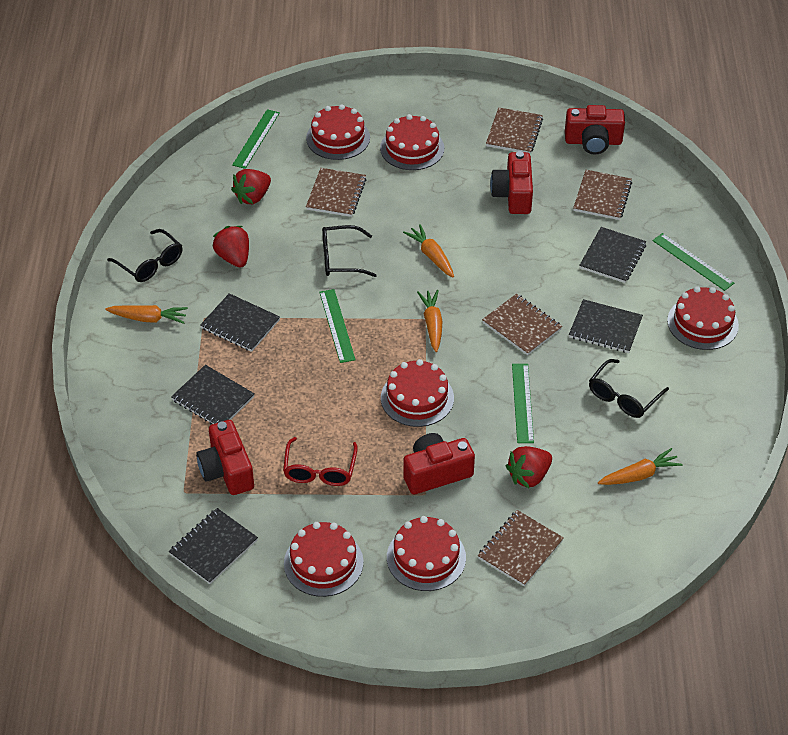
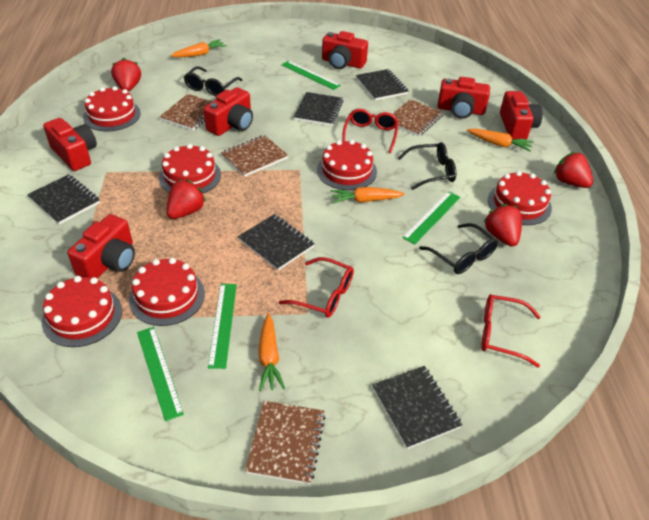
brown notebook: 5 -> 4
red camera: 4 -> 6
red glasses: 1 -> 3
red strawberry: 3 -> 4

